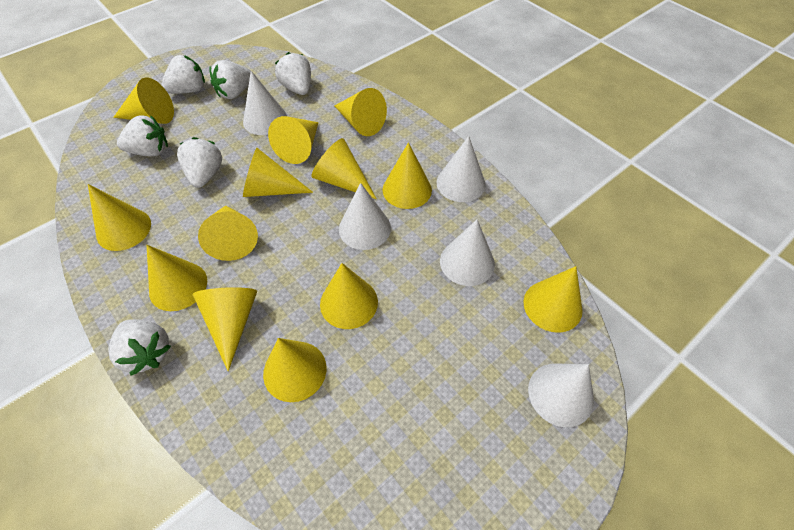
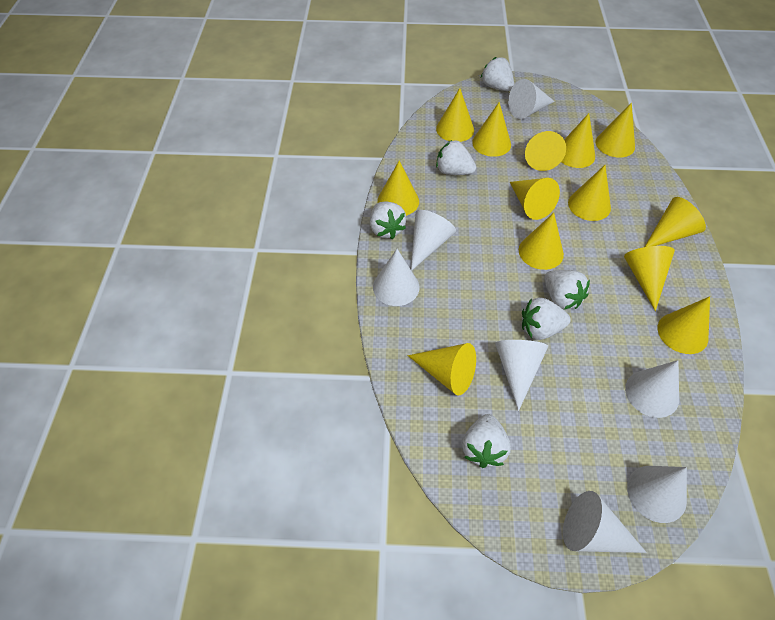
white cone: 5 -> 7

